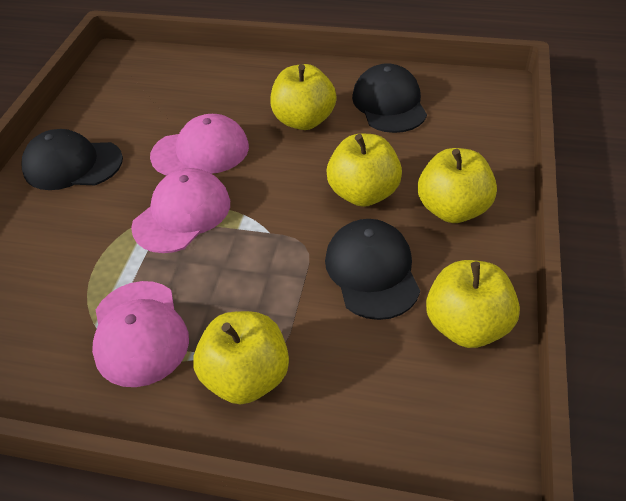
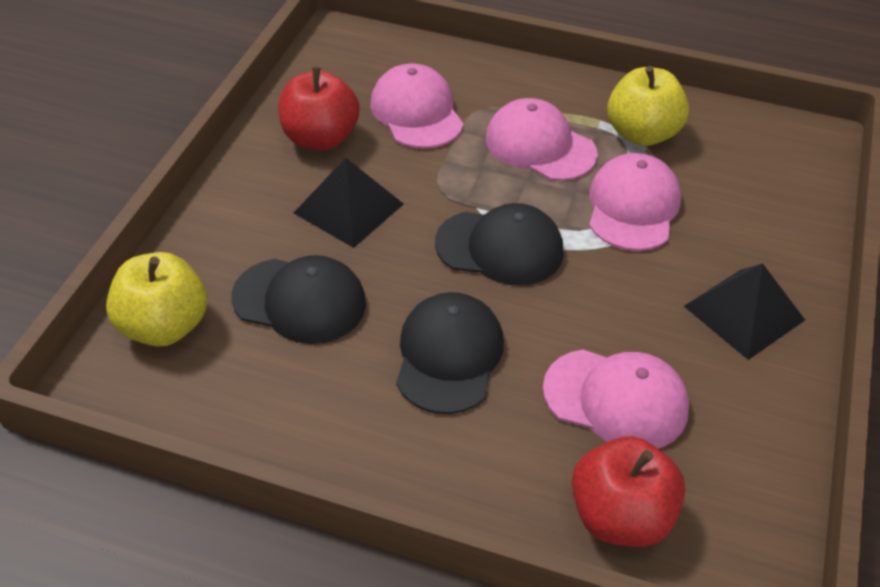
black pyramid: 0 -> 2
pink cap: 3 -> 4
red apple: 0 -> 2
yellow apple: 5 -> 2

